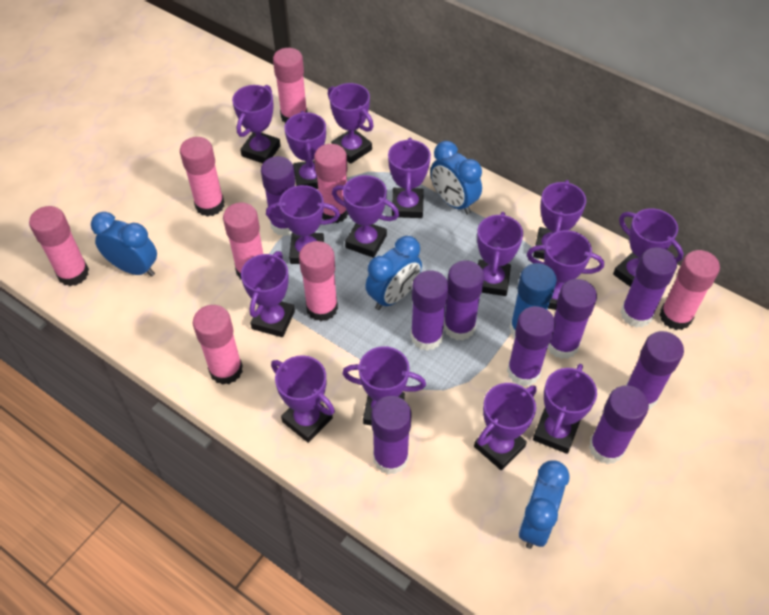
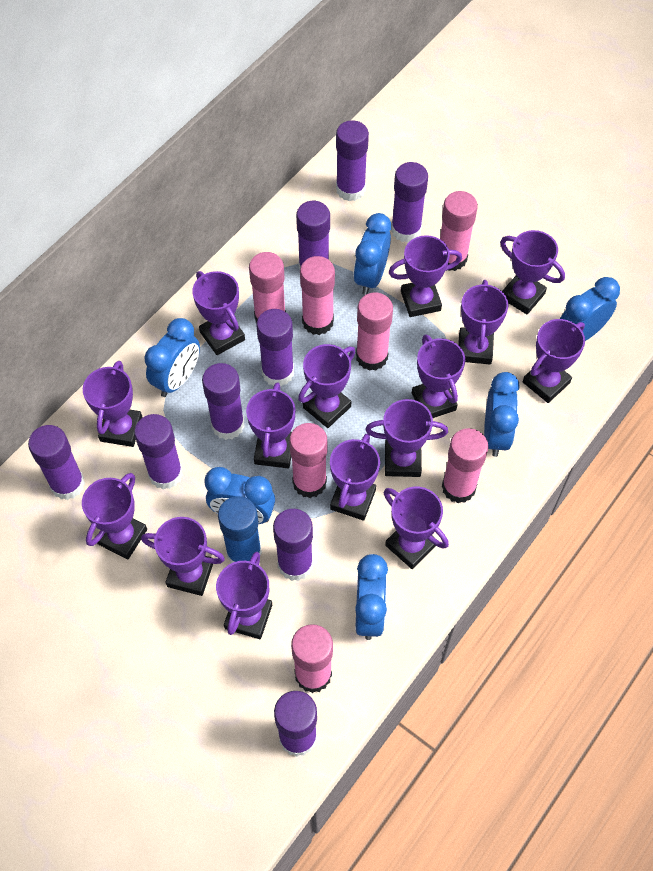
blue clock: 4 -> 6
pink glue stick: 8 -> 7

